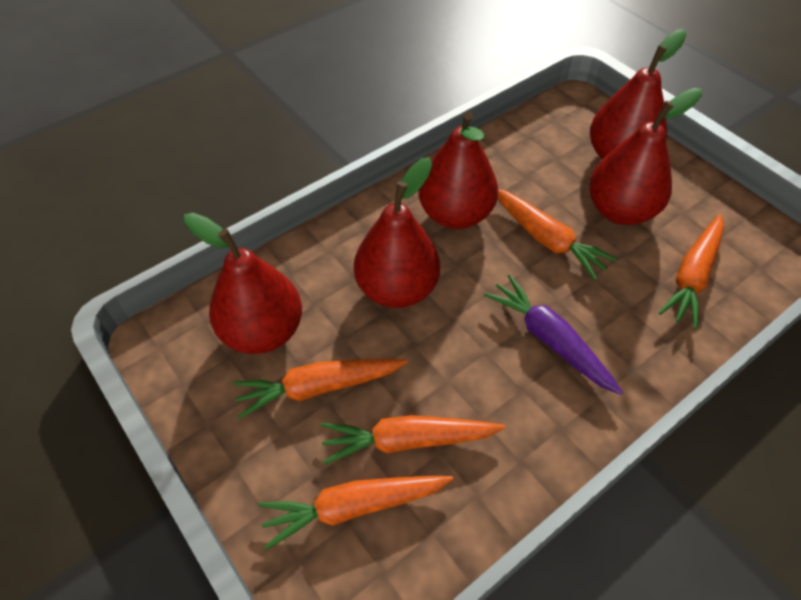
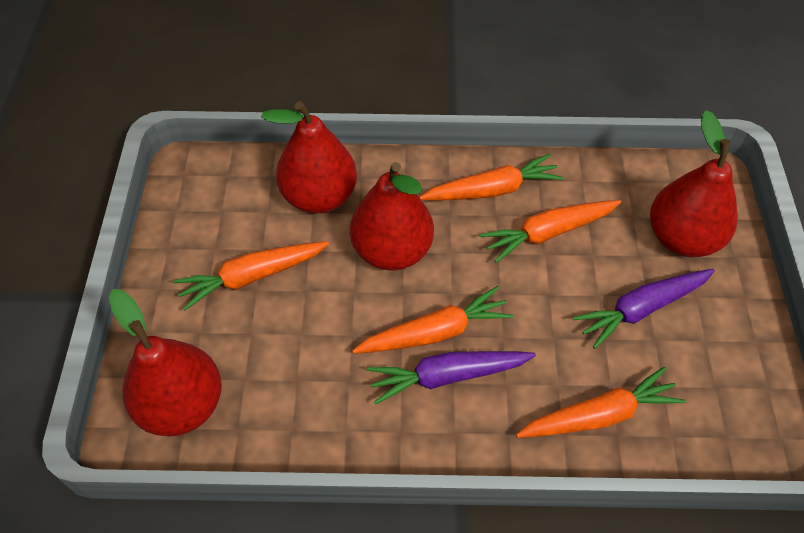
purple carrot: 1 -> 2
red pear: 5 -> 4

